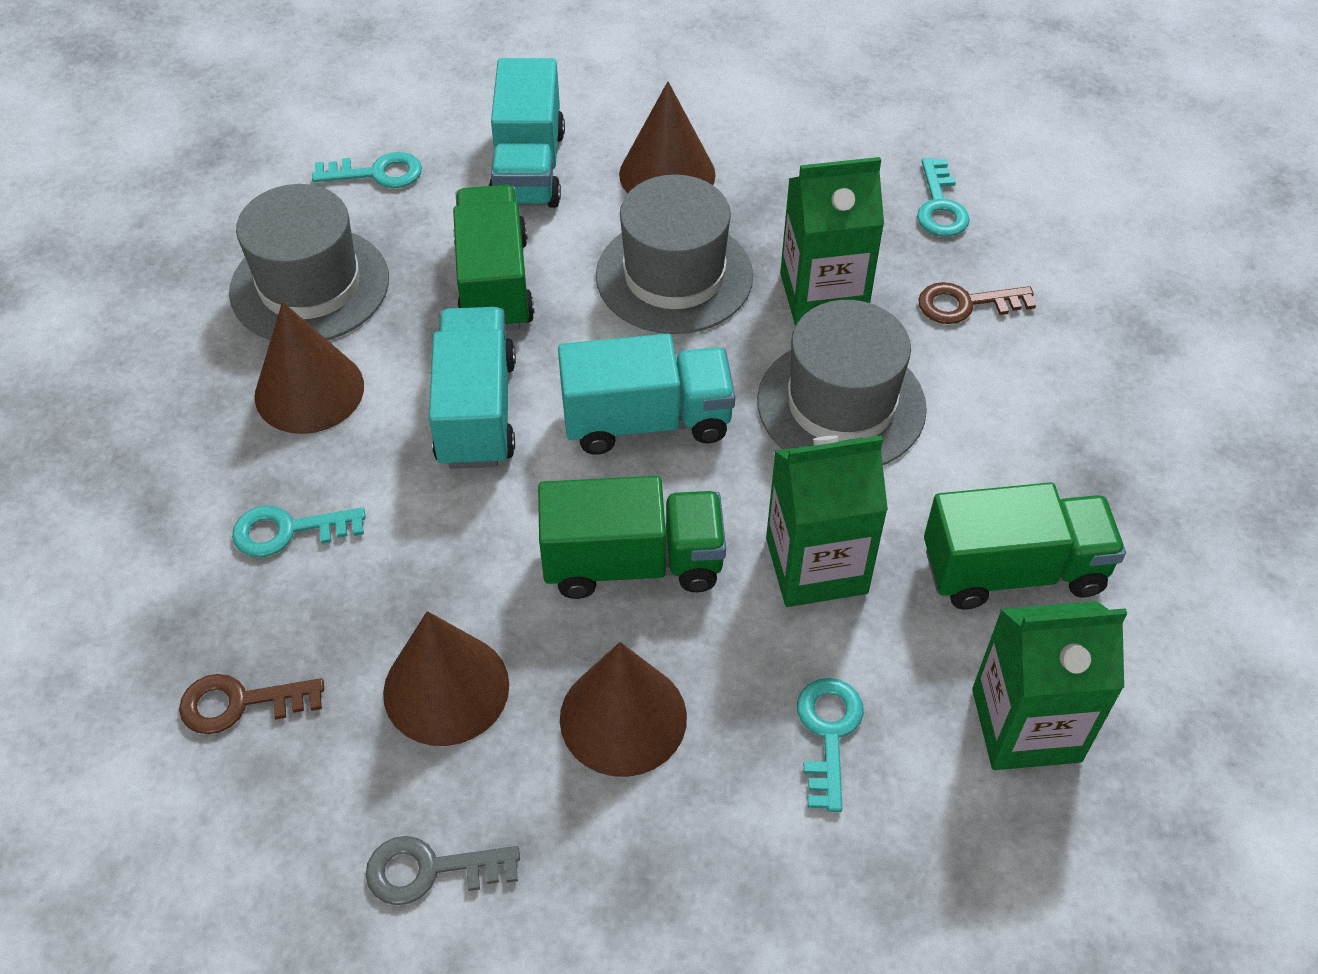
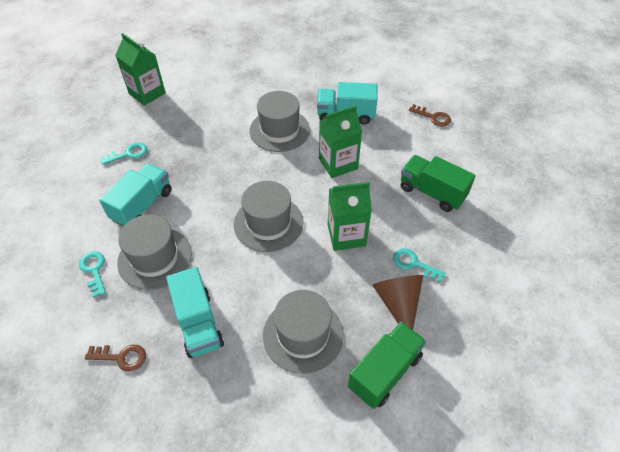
brown cone: 4 -> 1
green truck: 3 -> 2
grey hat: 3 -> 4
grey key: 1 -> 0
turquoise key: 4 -> 3

